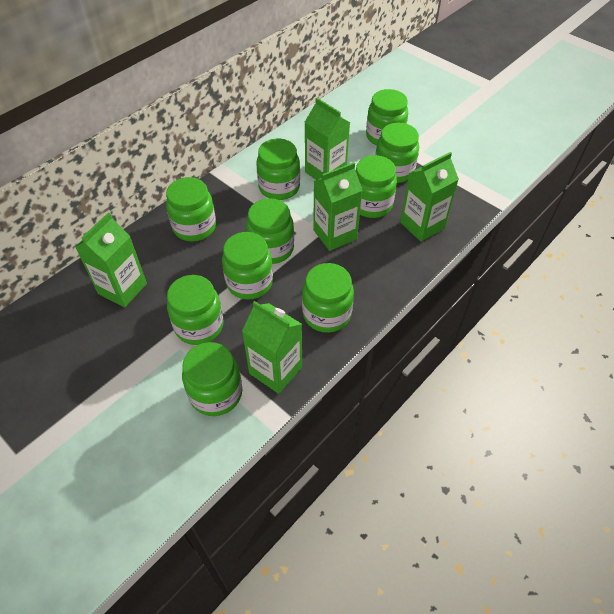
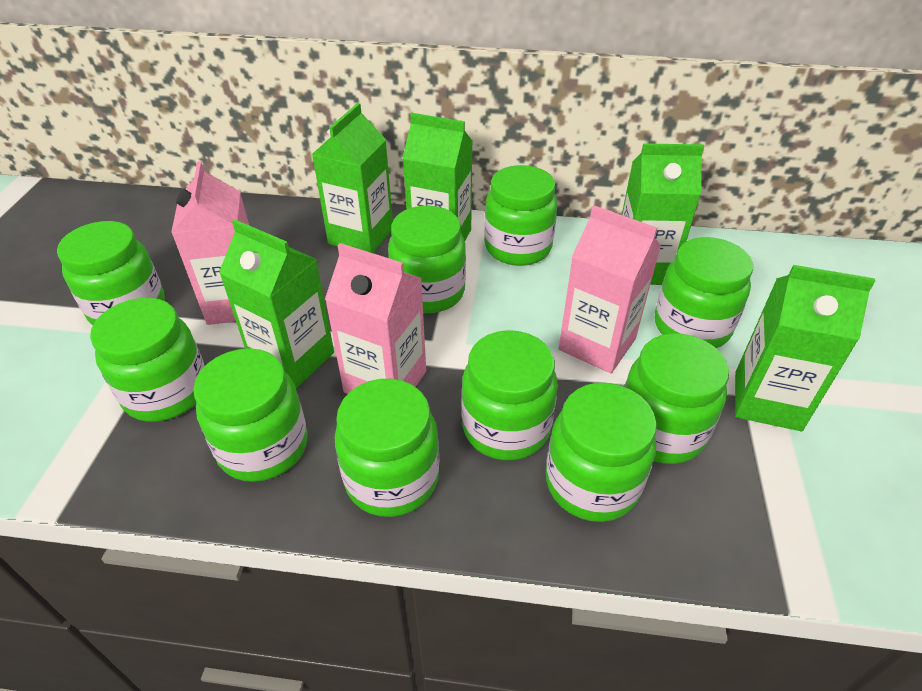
pink carton: 0 -> 3

